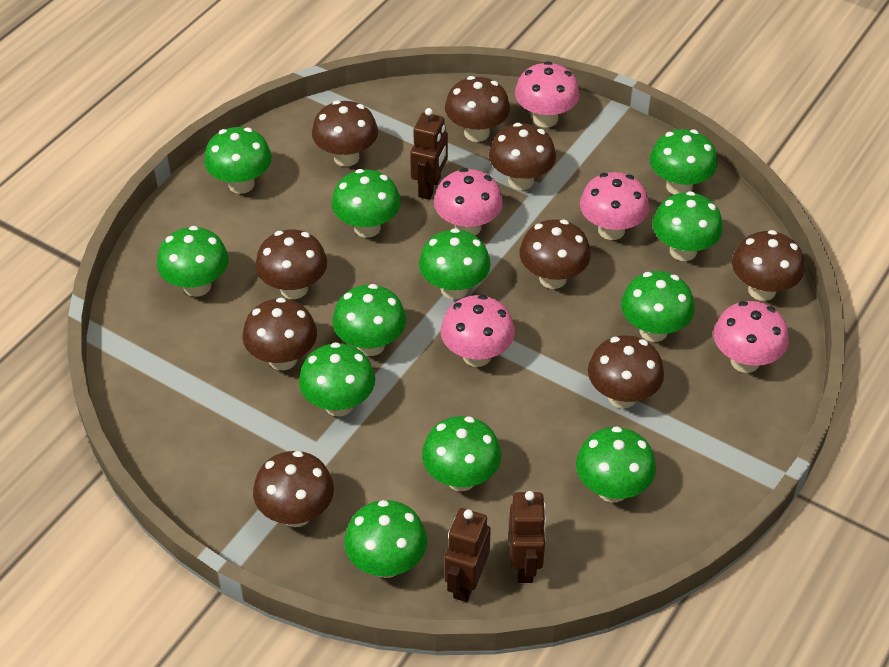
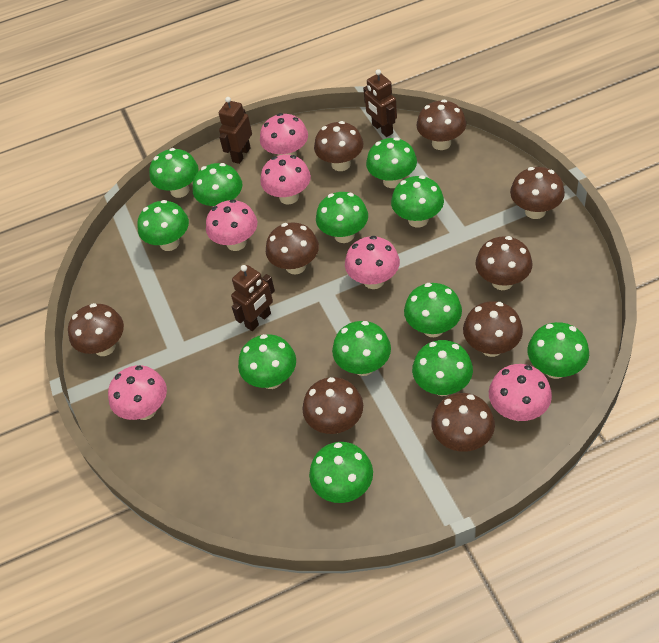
pink mushroom: 5 -> 6

